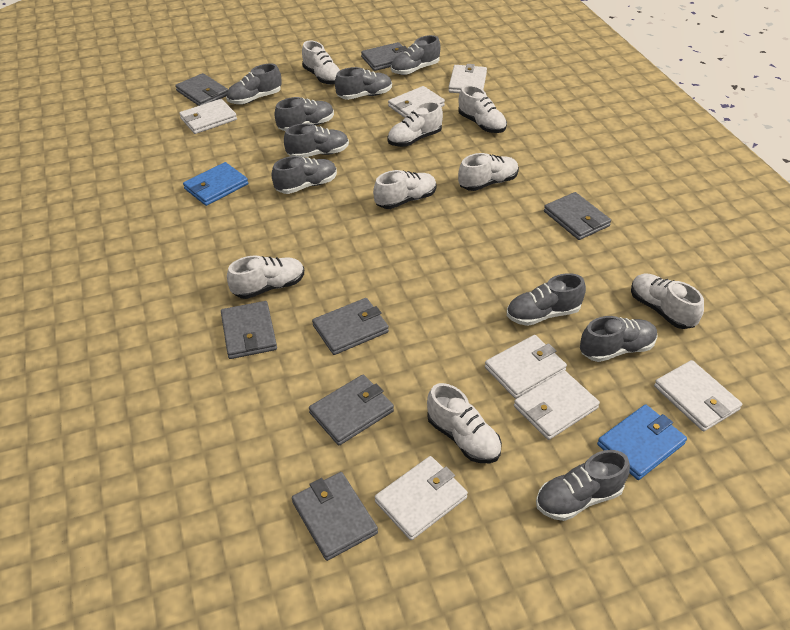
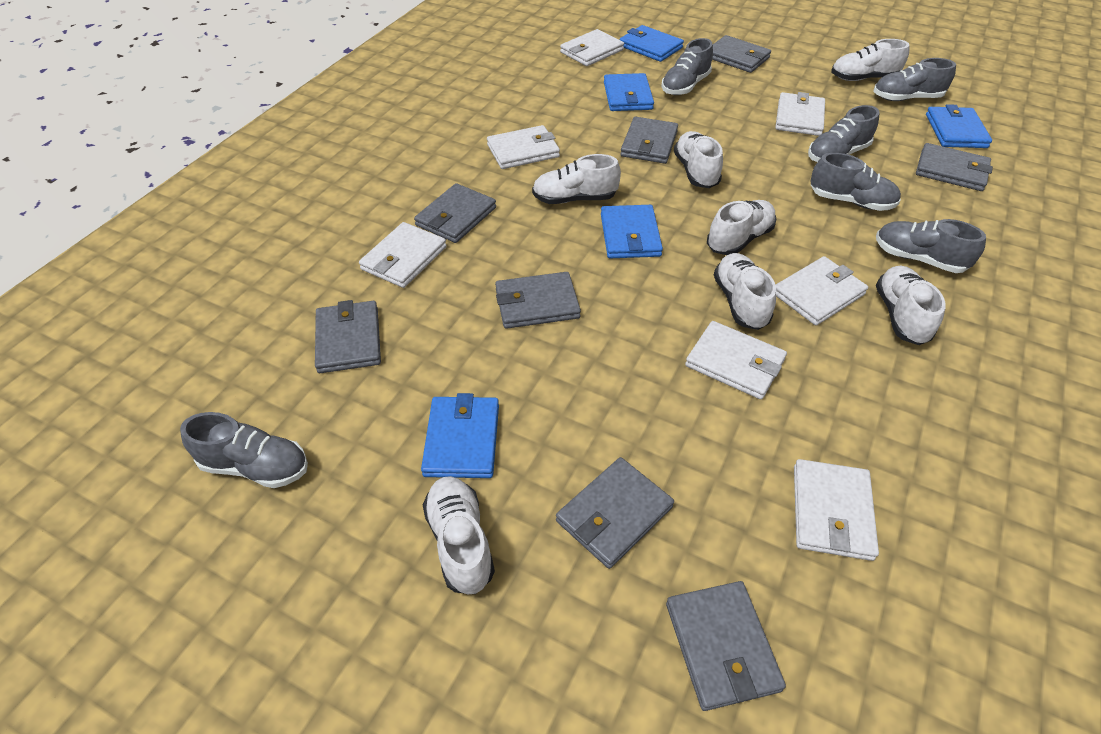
blue wallet: 2 -> 5
grey shoe: 9 -> 6
grey wallet: 7 -> 8
white shoe: 8 -> 7

